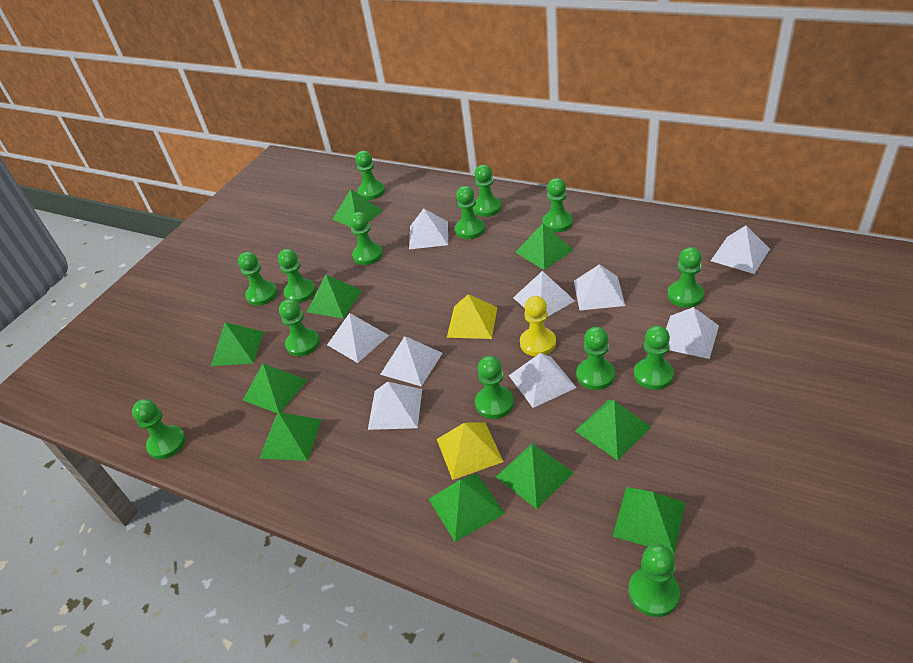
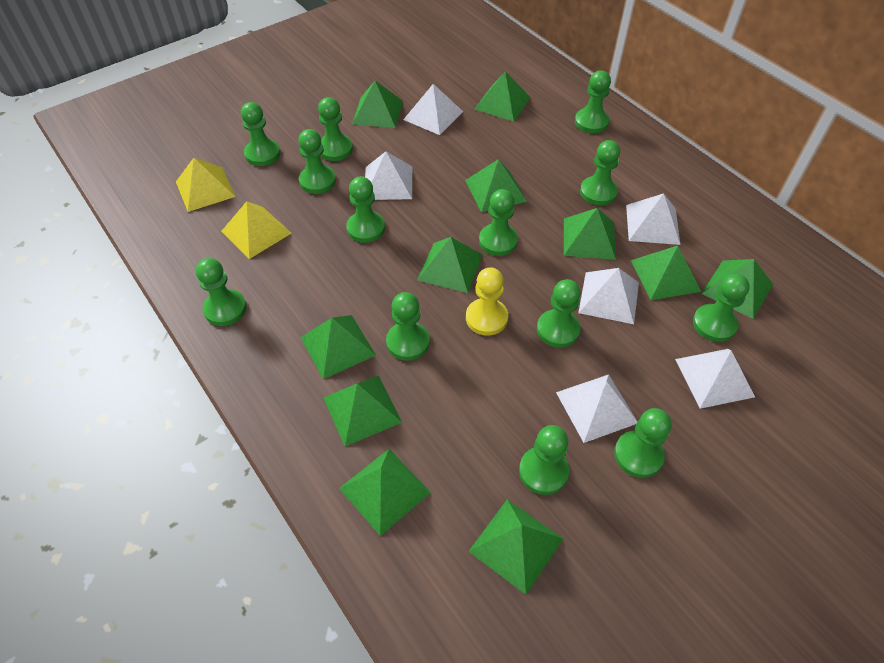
green pawn: 14 -> 13
green pyramid: 10 -> 11
white pyramid: 9 -> 6

